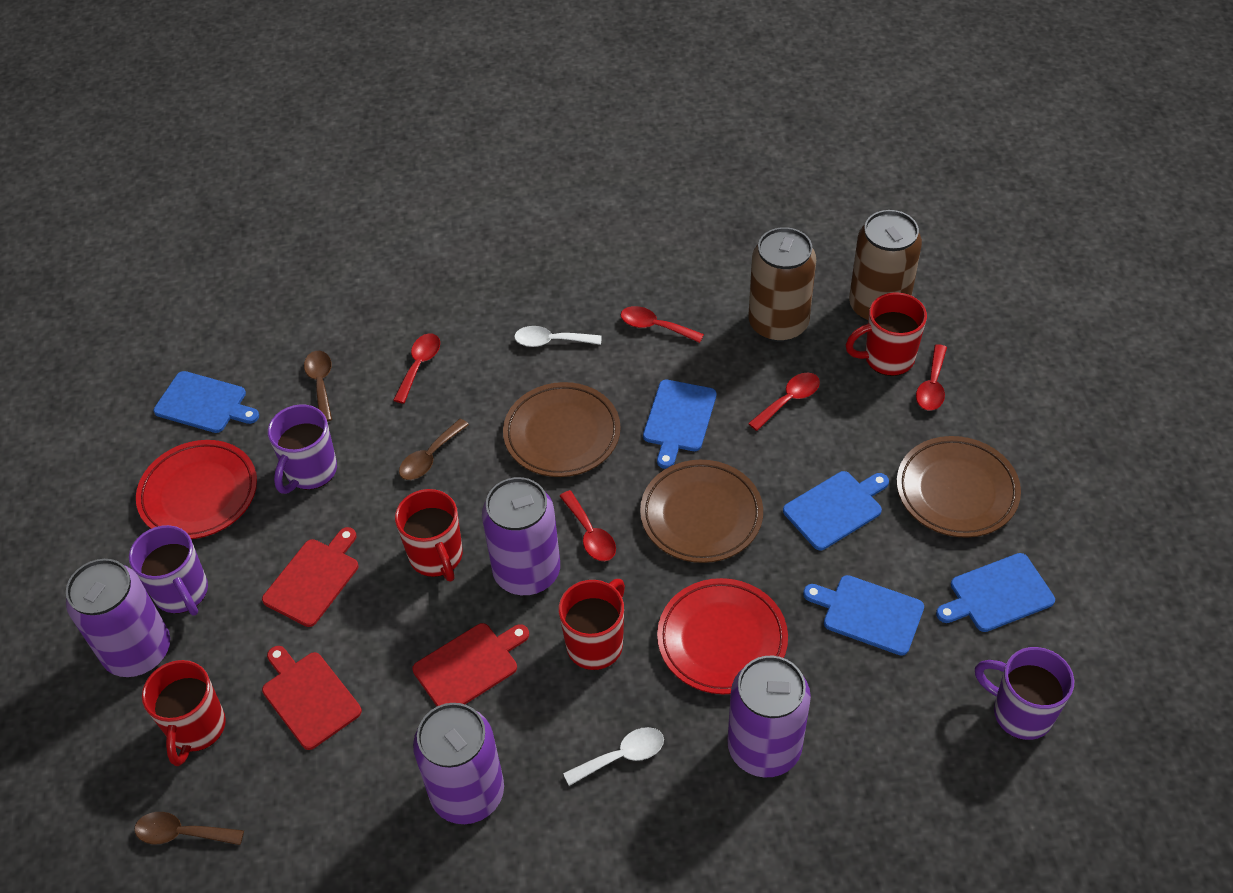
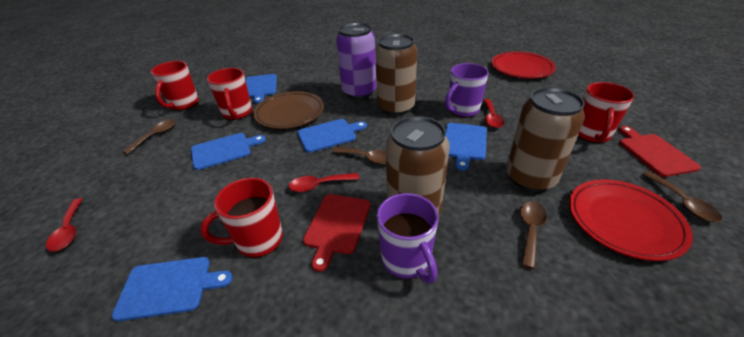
brown can: 2 -> 3
brown plate: 3 -> 1
brown spoon: 3 -> 4
purple can: 4 -> 1
purple mug: 3 -> 2
red cutting board: 3 -> 2
red spoon: 5 -> 3
white spoon: 2 -> 0

